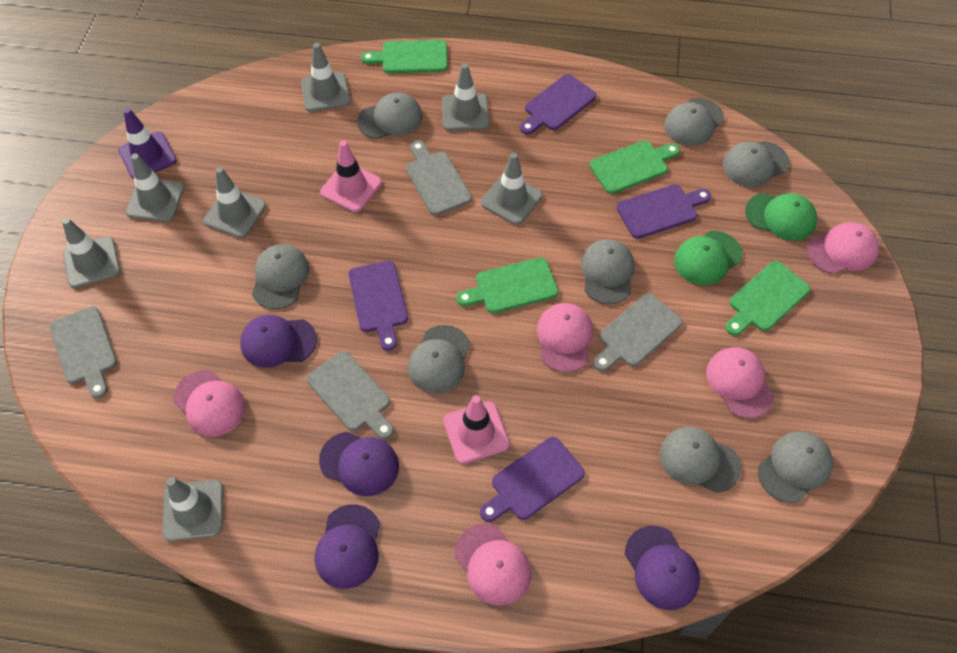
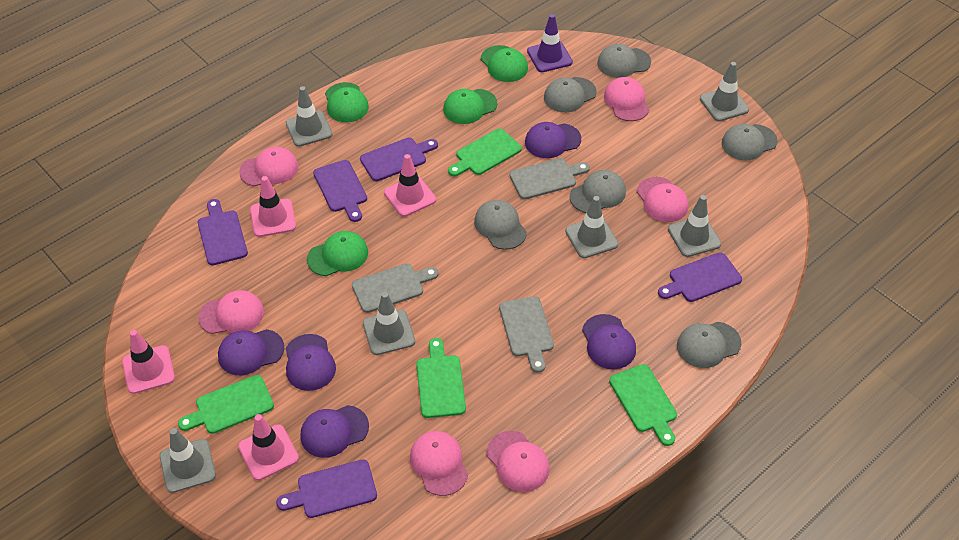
green cap: 2 -> 4
grey cap: 8 -> 6
grey cutting board: 4 -> 3
grey traffic cone: 7 -> 6
pink cap: 5 -> 6
pink traffic cone: 2 -> 4
purple cap: 4 -> 5
purple cutting board: 4 -> 5

